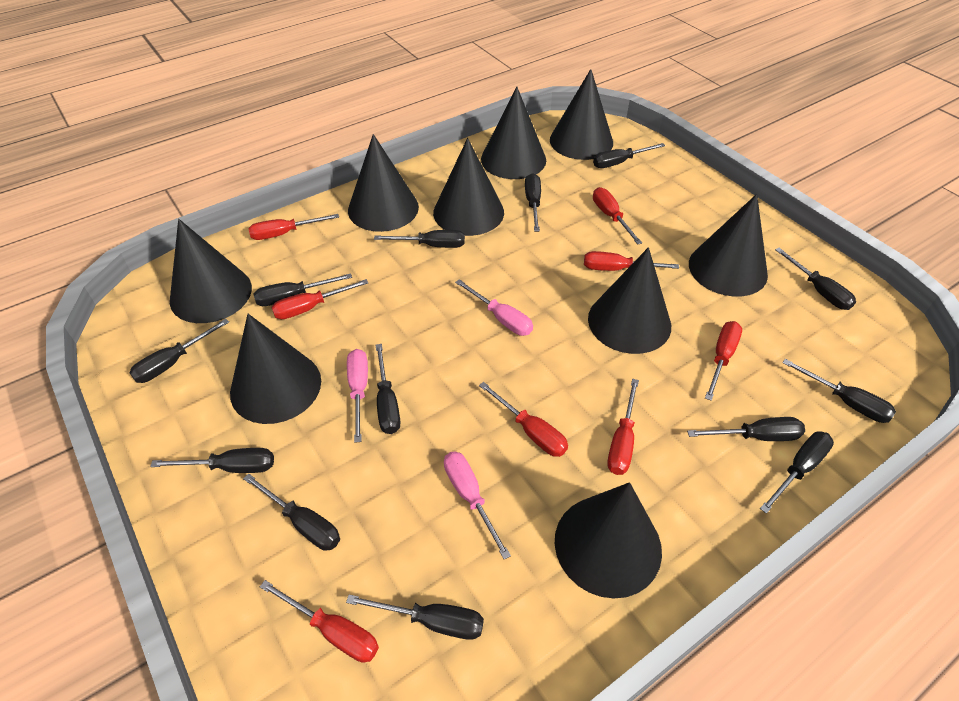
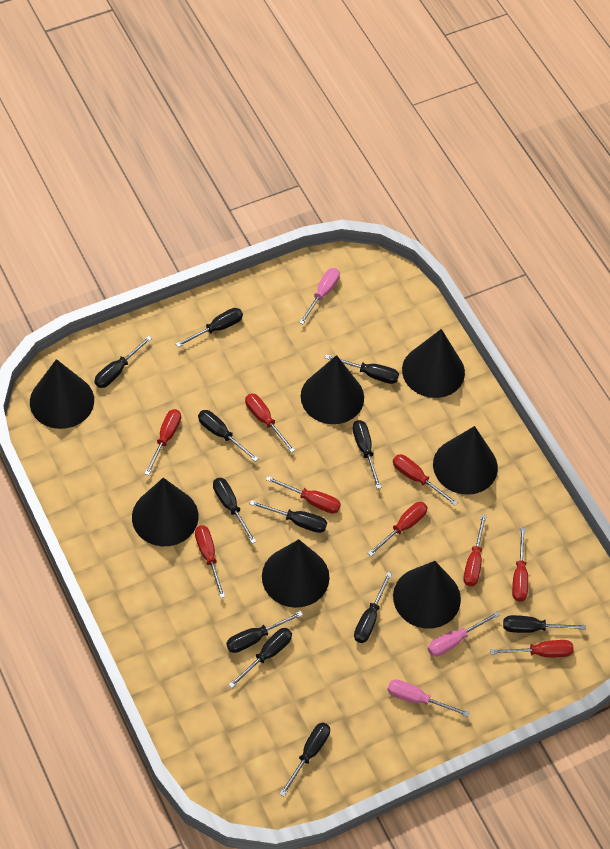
black cone: 9 -> 7
black screwdriver: 13 -> 12
red screwdriver: 8 -> 9

